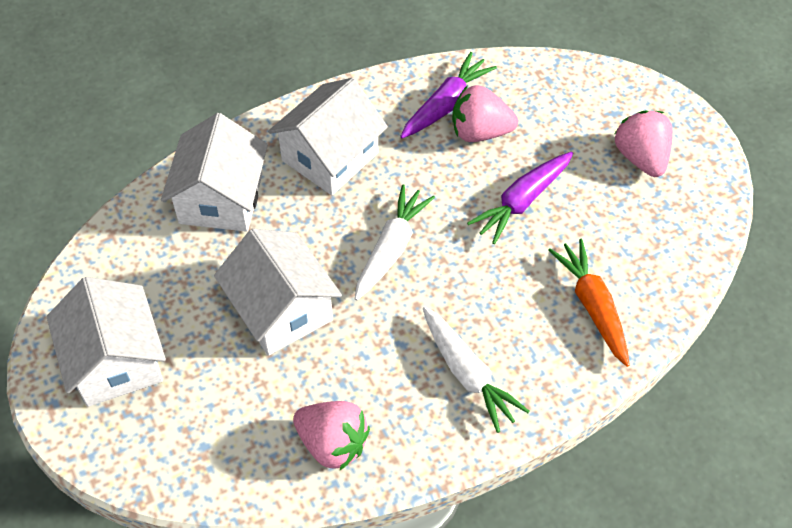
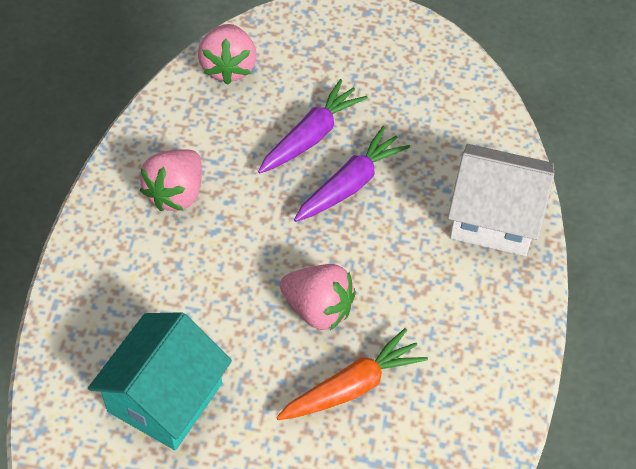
turquoise house: 0 -> 1
white carrot: 2 -> 0
white house: 4 -> 1

